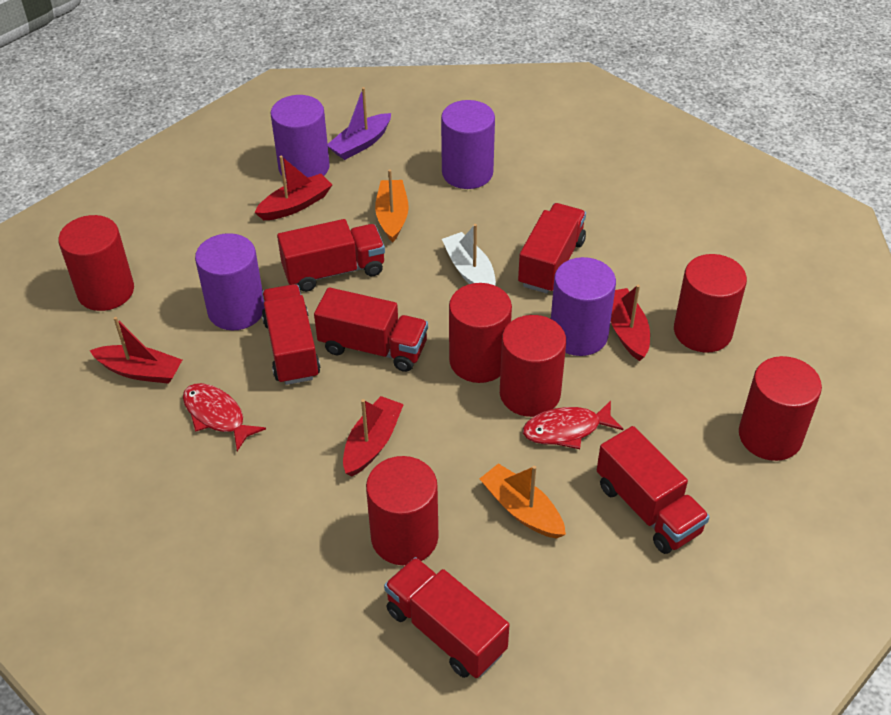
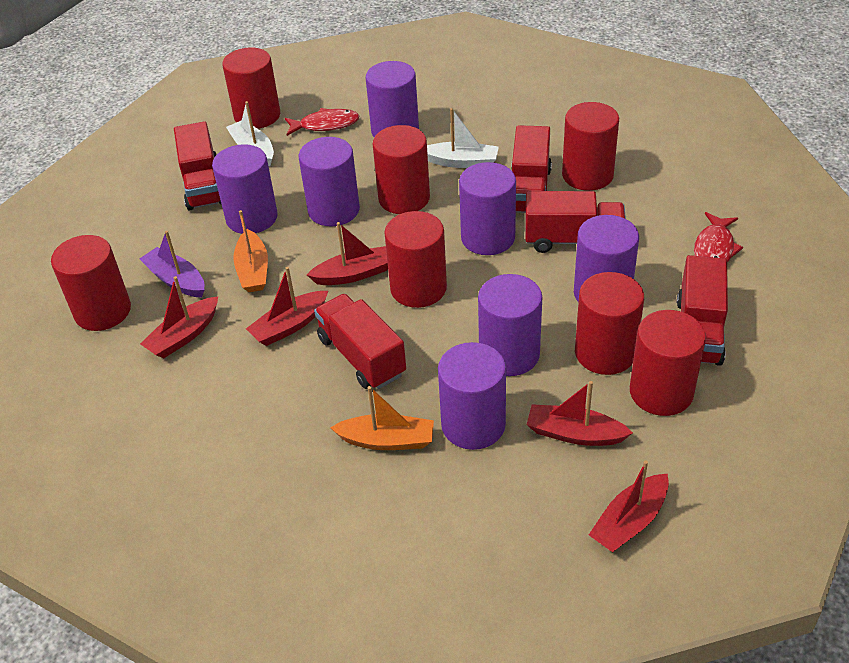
purple cylinder: 4 -> 7
red boat: 4 -> 5
red cylinder: 6 -> 7
red truck: 6 -> 5
white boat: 1 -> 2

